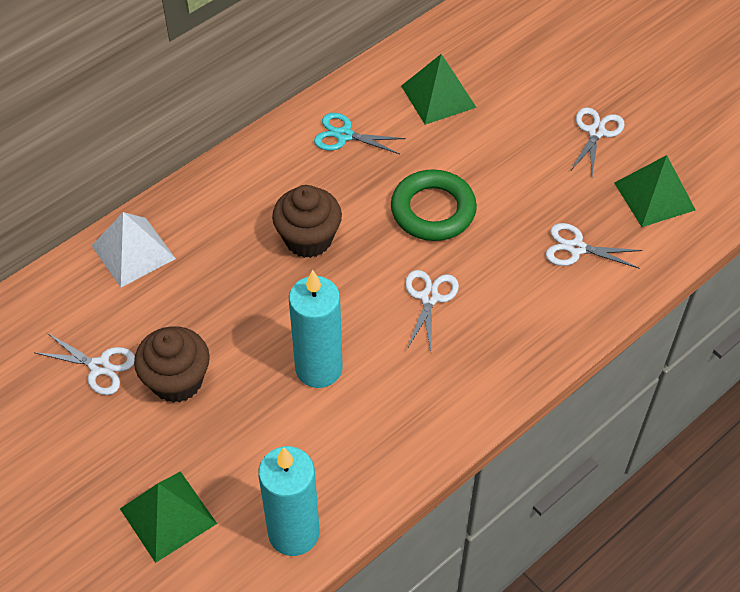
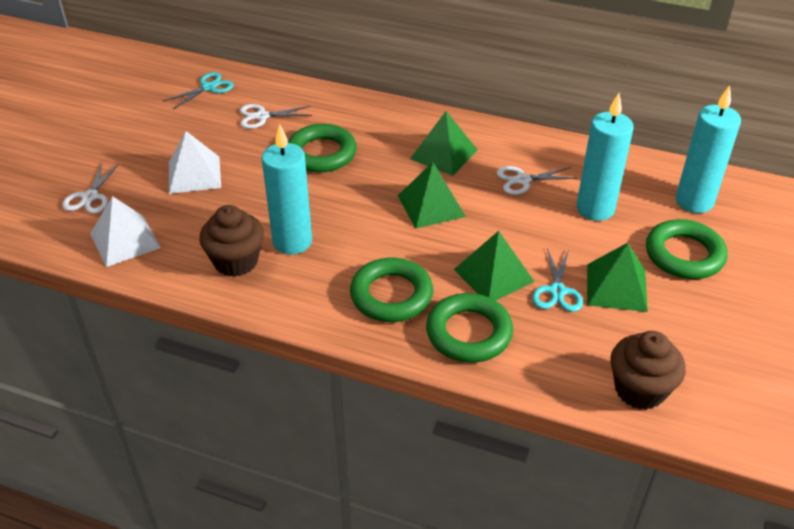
green pyramid: 3 -> 4
green ring: 1 -> 4
turquoise candle: 2 -> 3
turquoise scissors: 1 -> 2
white pyramid: 1 -> 2
white scissors: 4 -> 3

